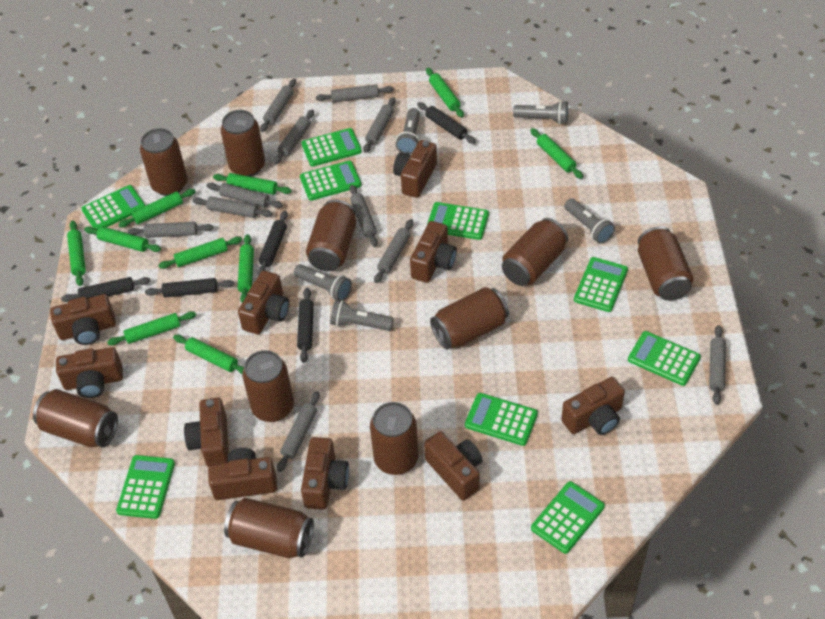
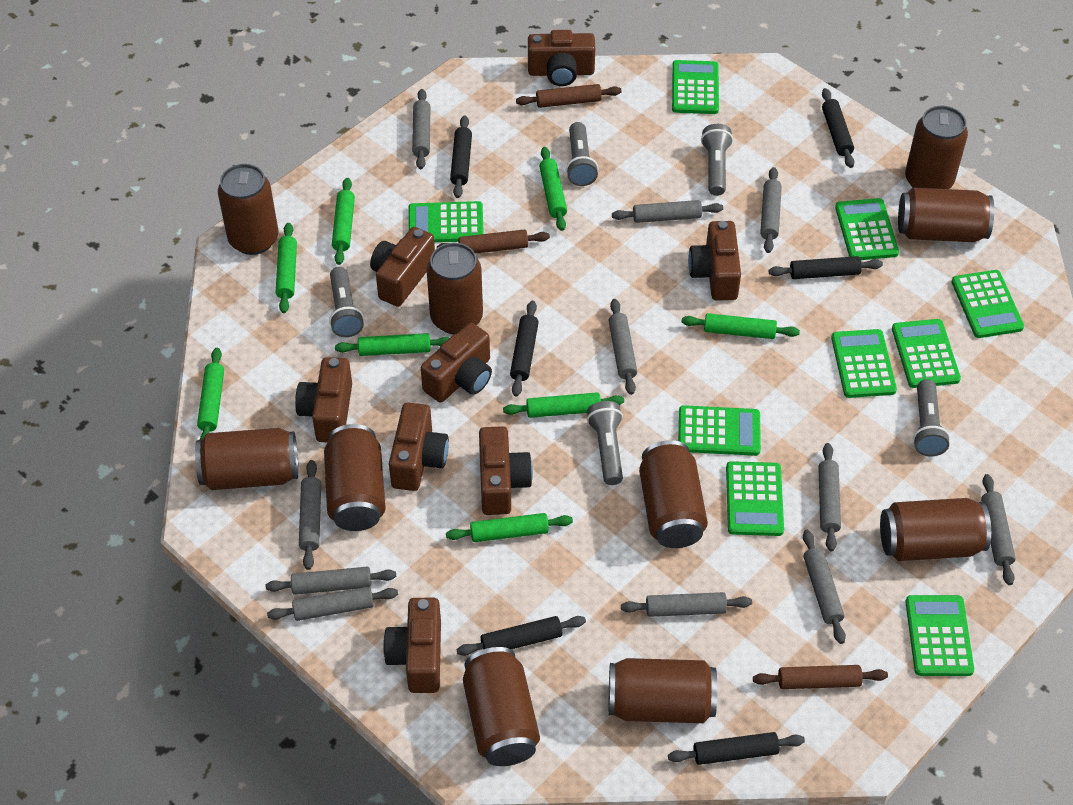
black rolling pin: 5 -> 6
brown camera: 10 -> 8
brown rolling pin: 0 -> 3
green rolling pin: 10 -> 8

